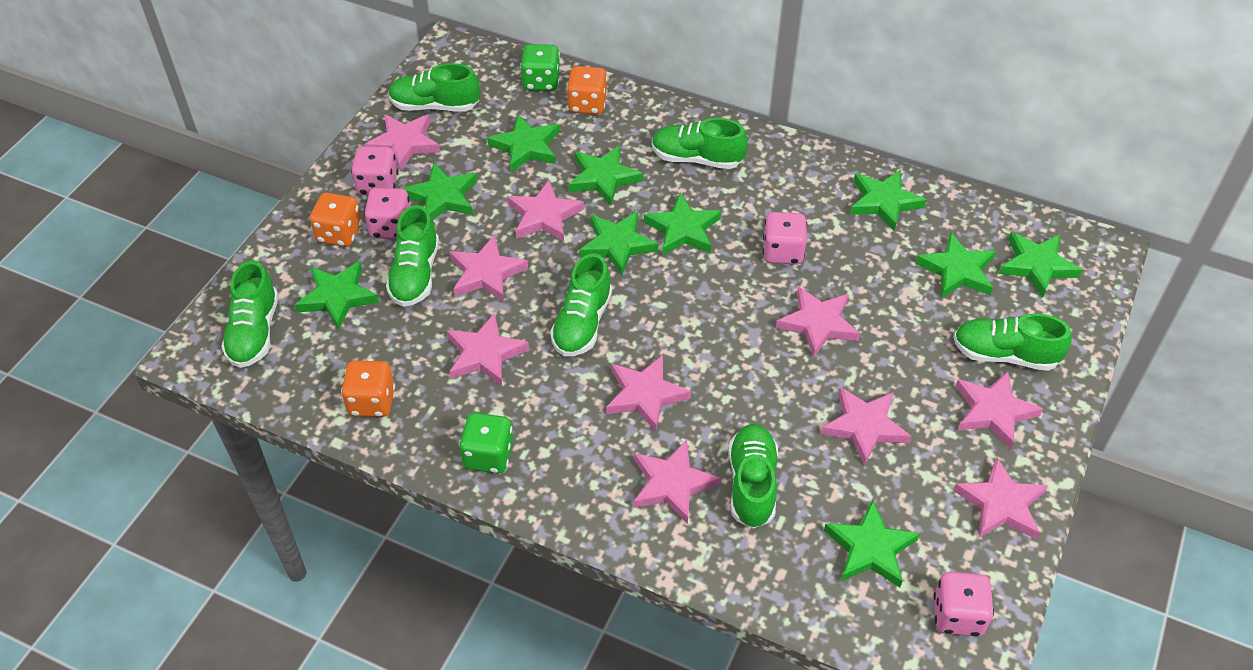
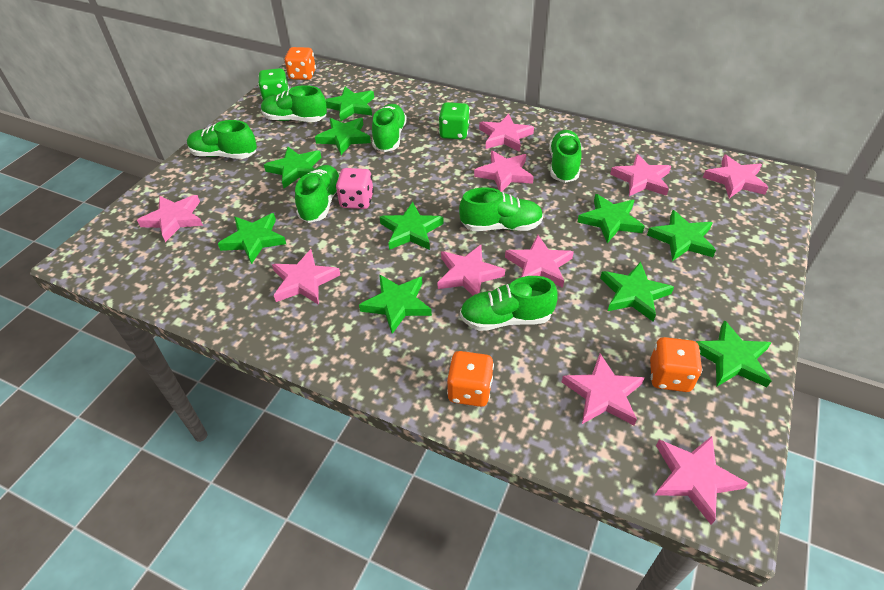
pink dice: 4 -> 1

